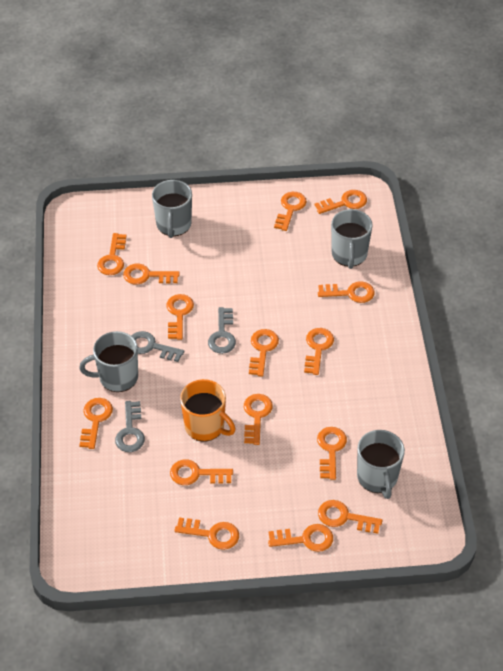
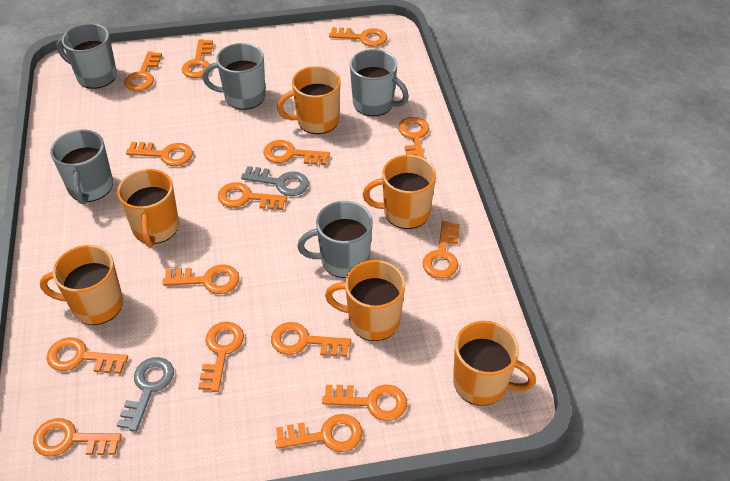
grey key: 3 -> 2
grey mug: 4 -> 5
orange mug: 1 -> 6

